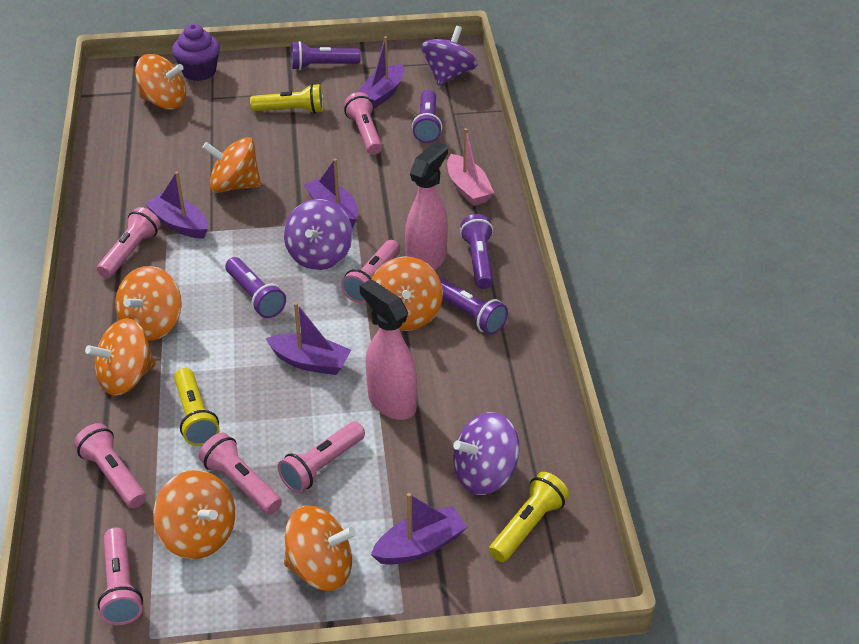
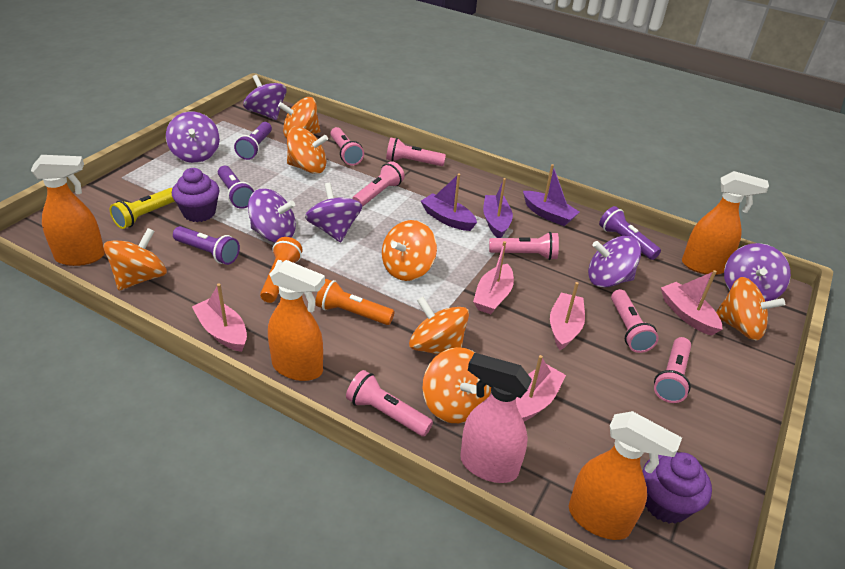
orange flashlight: 0 -> 2
orange spray bottle: 0 -> 4
pink boat: 1 -> 5
pink spray bottle: 2 -> 1
purple boat: 5 -> 3
purple cupcake: 1 -> 2
purple flashlight: 5 -> 4
purple spinning top: 3 -> 6
yellow flashlight: 3 -> 1

